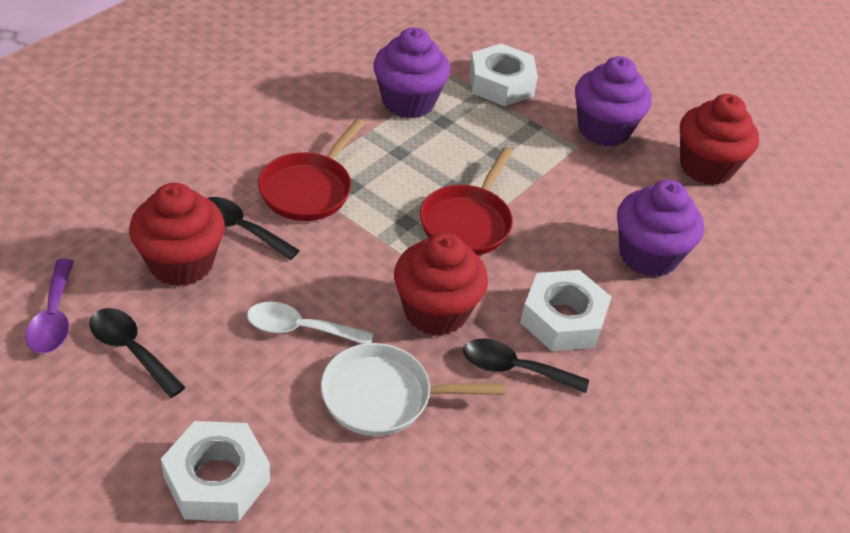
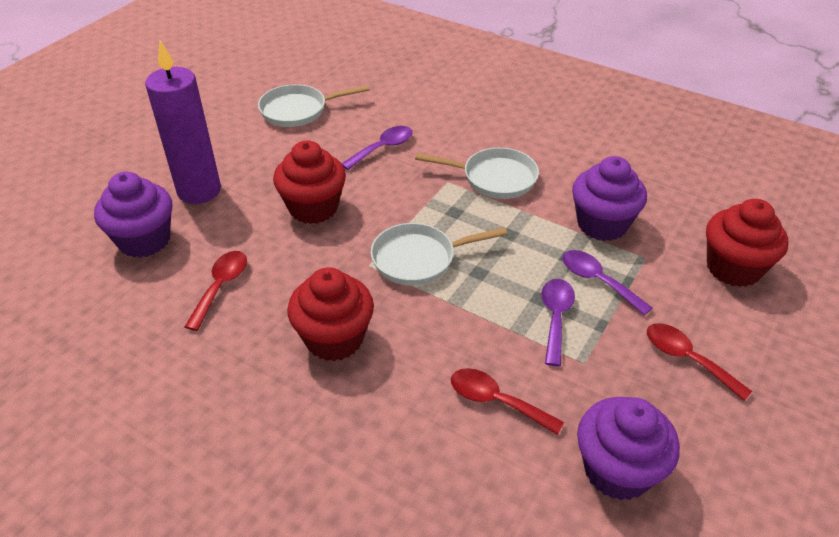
black spoon: 3 -> 0
purple candle: 0 -> 1
purple spoon: 1 -> 3
red pan: 2 -> 0
red spoon: 0 -> 3
white nut: 3 -> 0
white pan: 1 -> 3
white spoon: 1 -> 0

